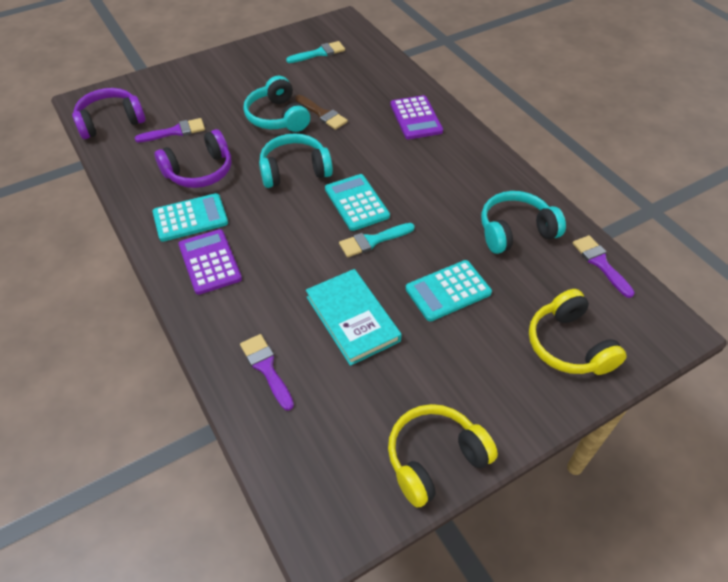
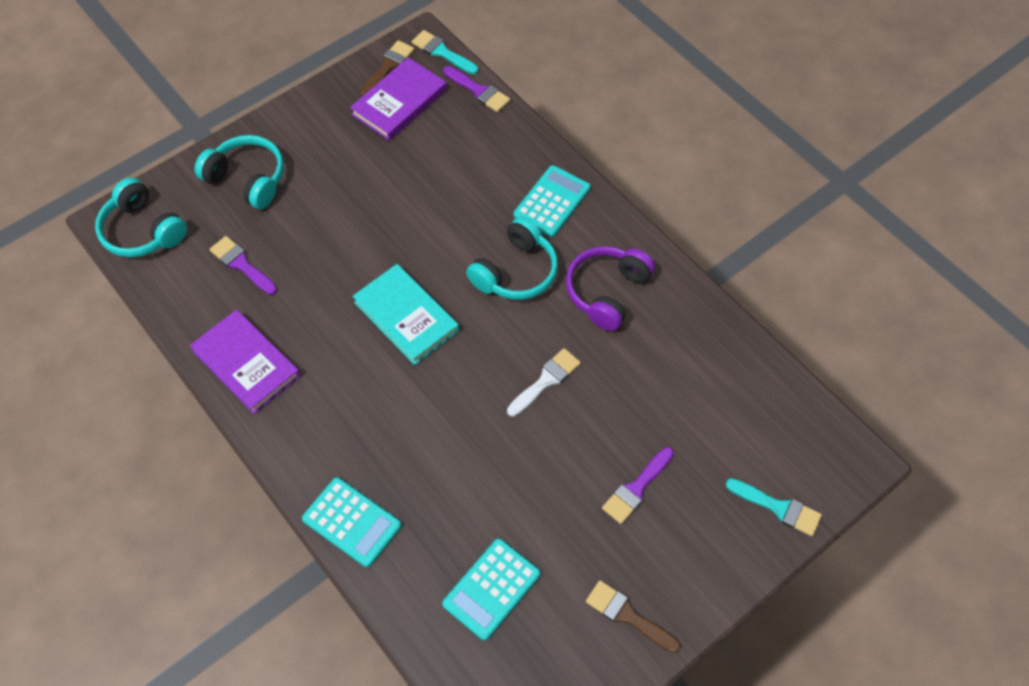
brown brush: 1 -> 2
purple book: 0 -> 2
purple calculator: 2 -> 0
purple headphones: 2 -> 1
white brush: 0 -> 1
yellow headphones: 2 -> 0

